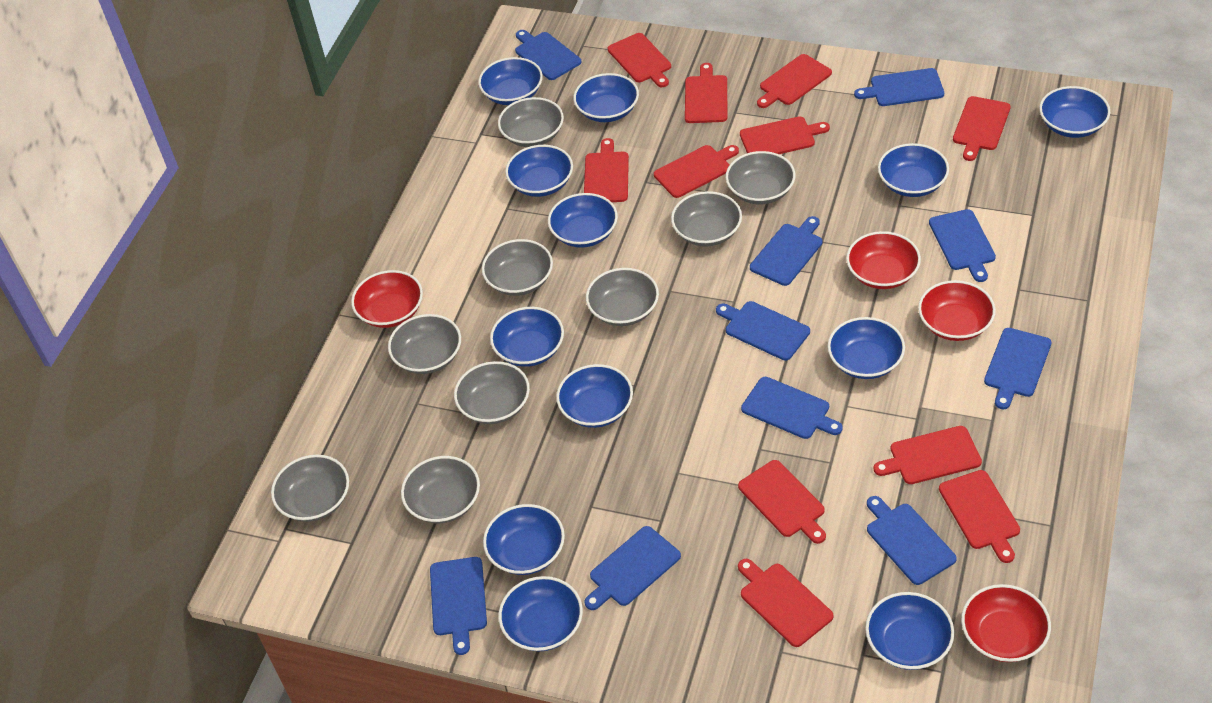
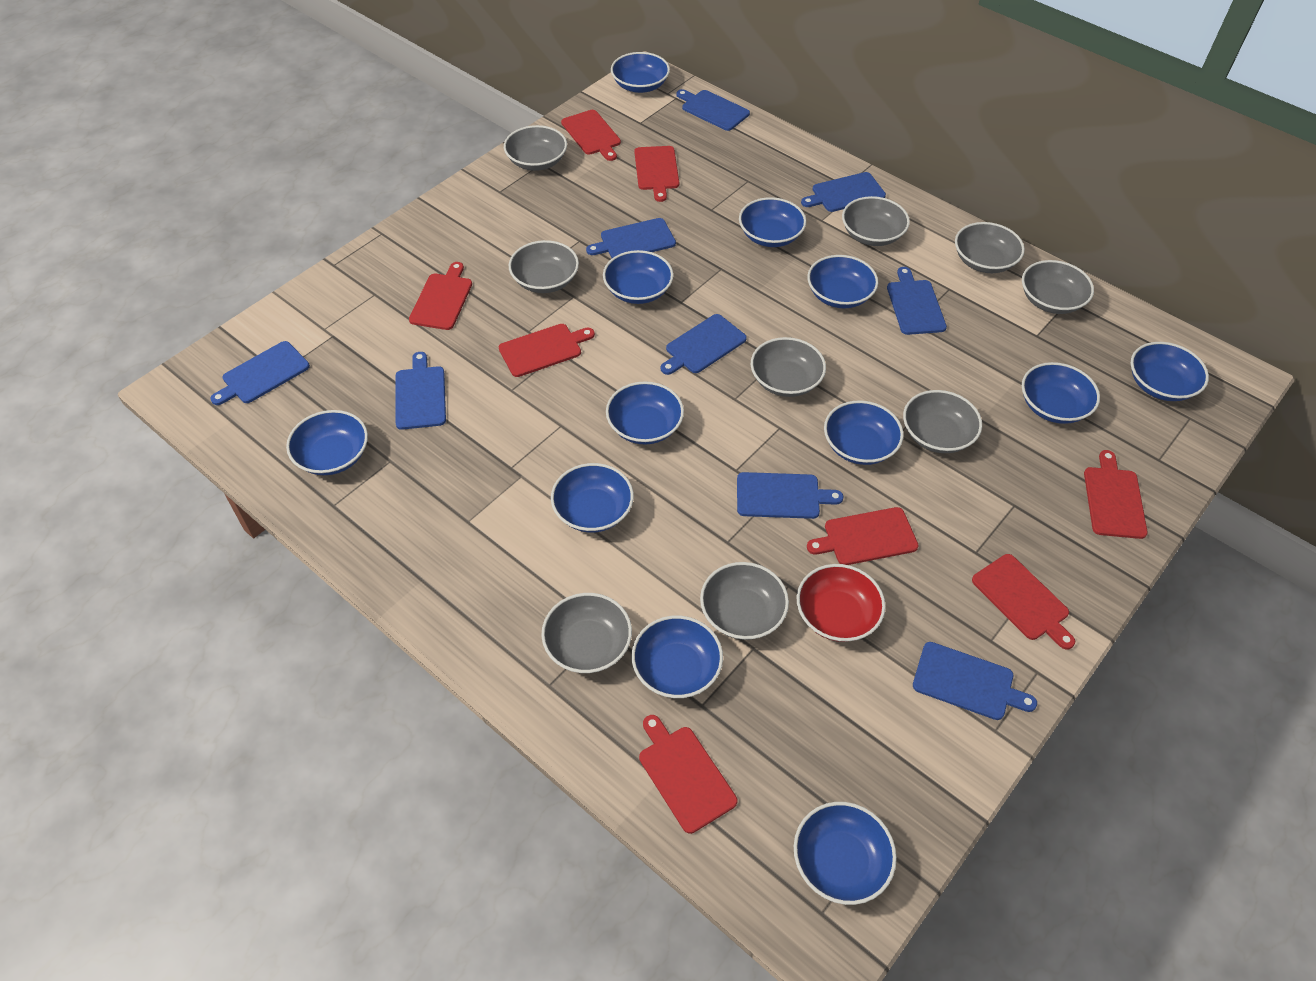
blue cutting board: 10 -> 9
red bowl: 4 -> 1
red cutting board: 11 -> 8

